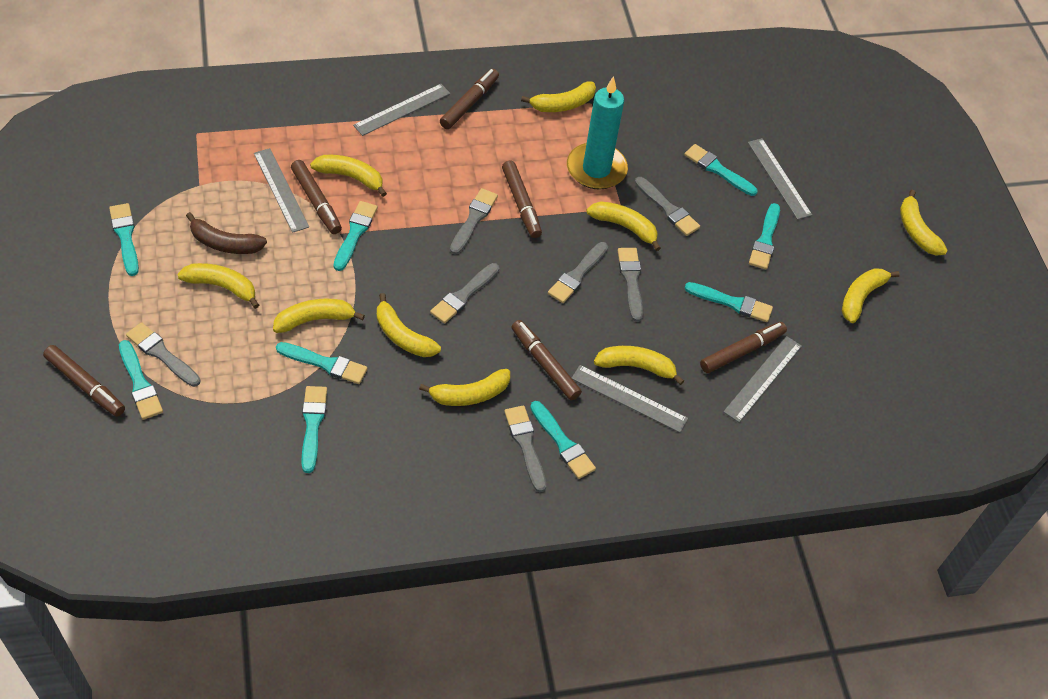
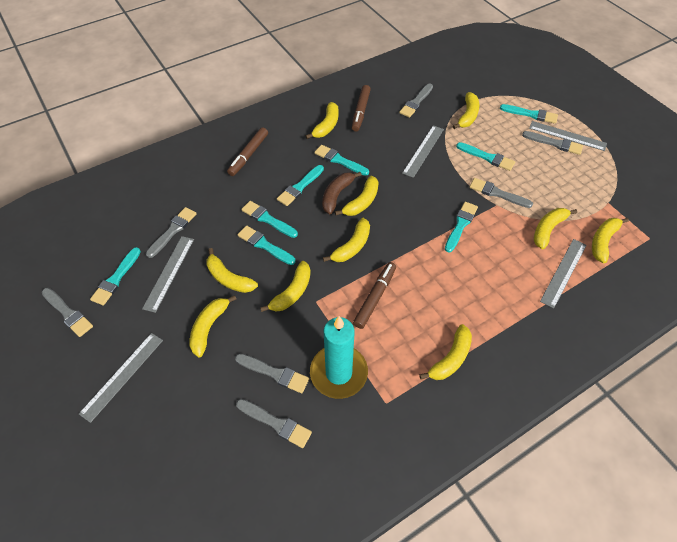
brown marker: 6 -> 3
turquoise brush: 9 -> 8

